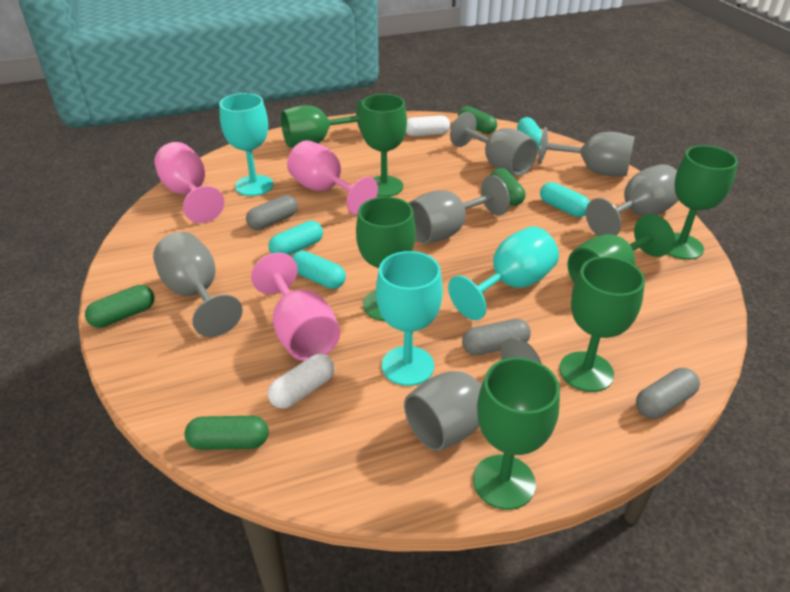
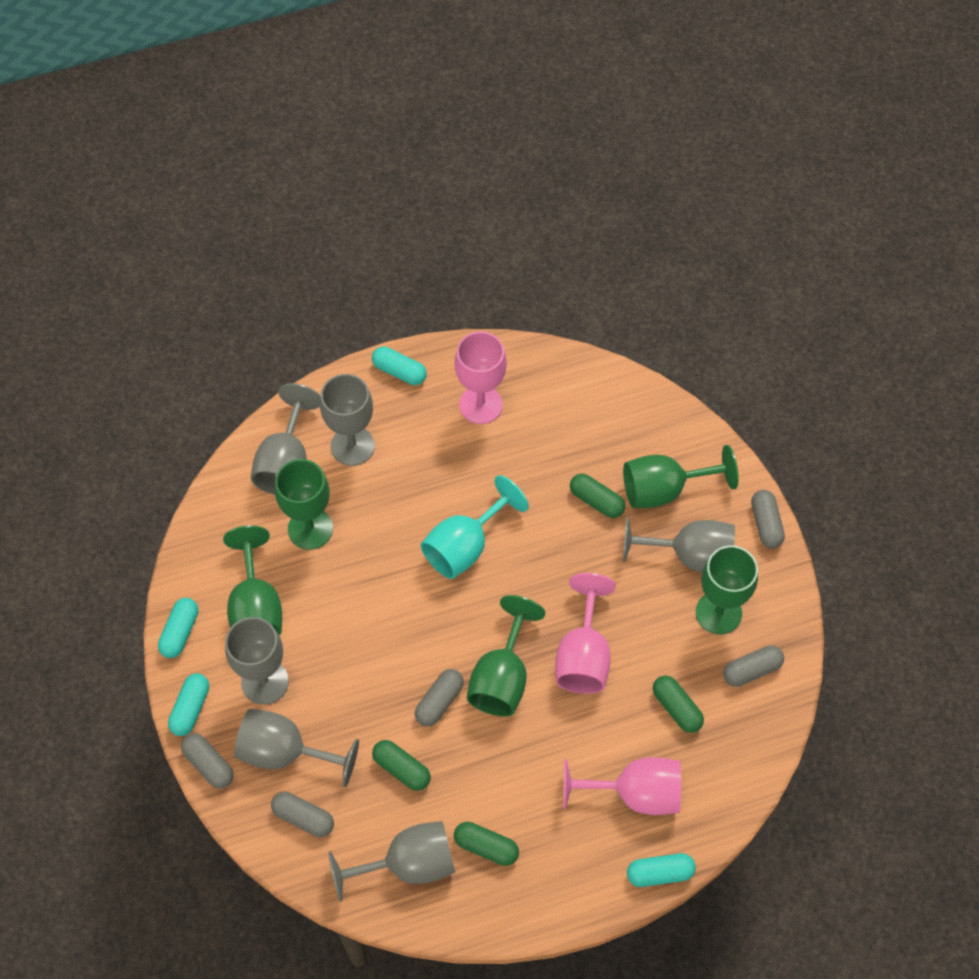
green goblet: 7 -> 5
grey capsule: 3 -> 5
turquoise goblet: 3 -> 1
white capsule: 2 -> 0

